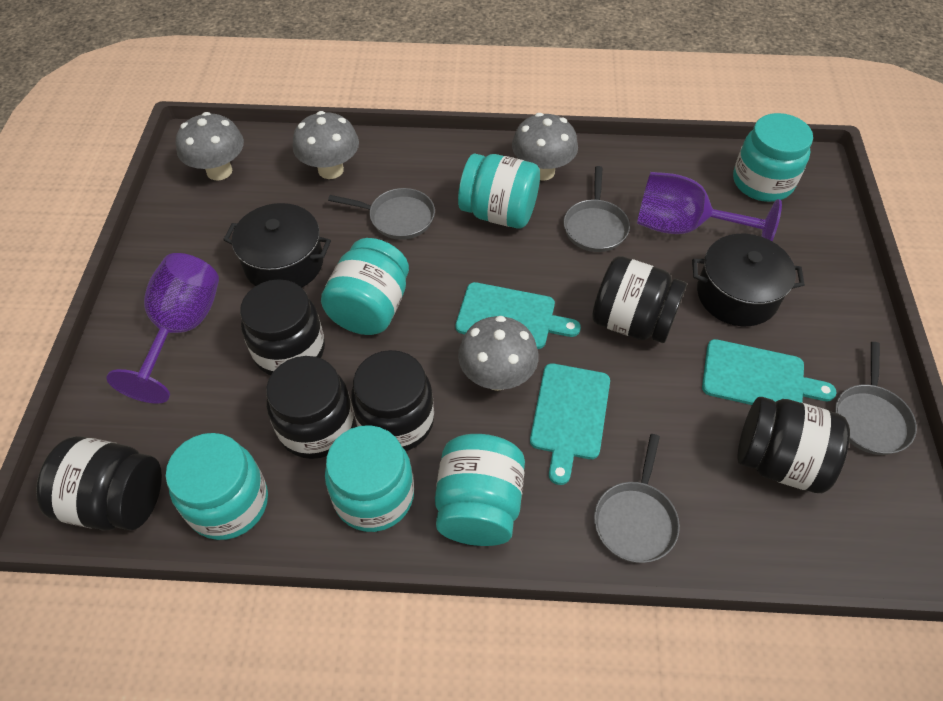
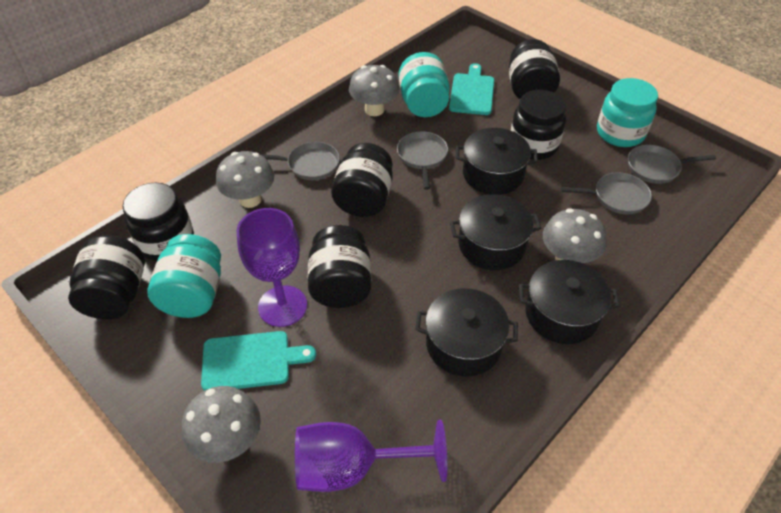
black pot: 2 -> 4
turquoise cutting board: 3 -> 2
turquoise jar: 6 -> 3

